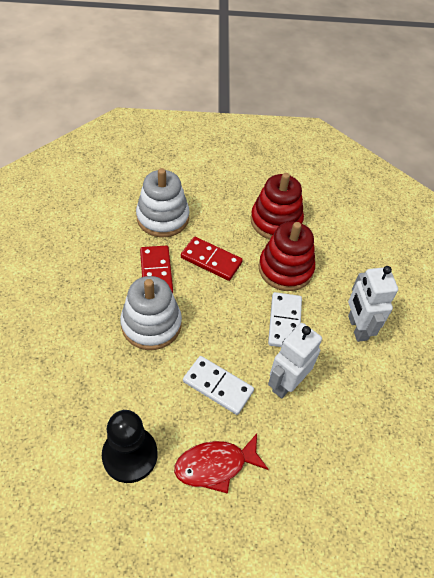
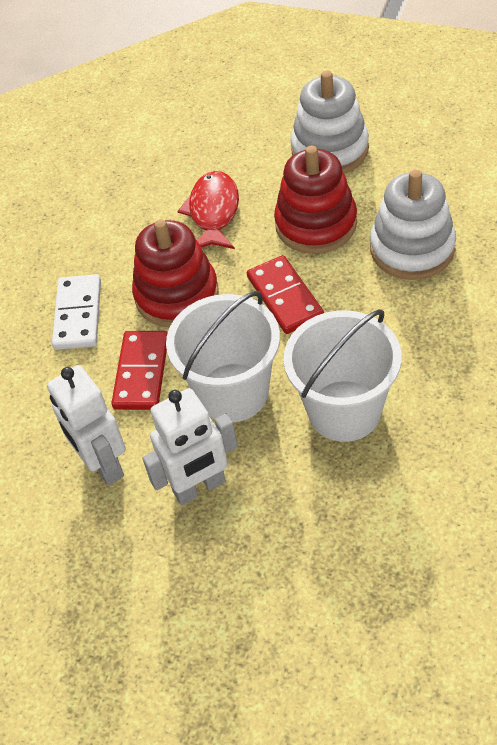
black pawn: 1 -> 0
white bucket: 0 -> 2
white domino: 2 -> 1

